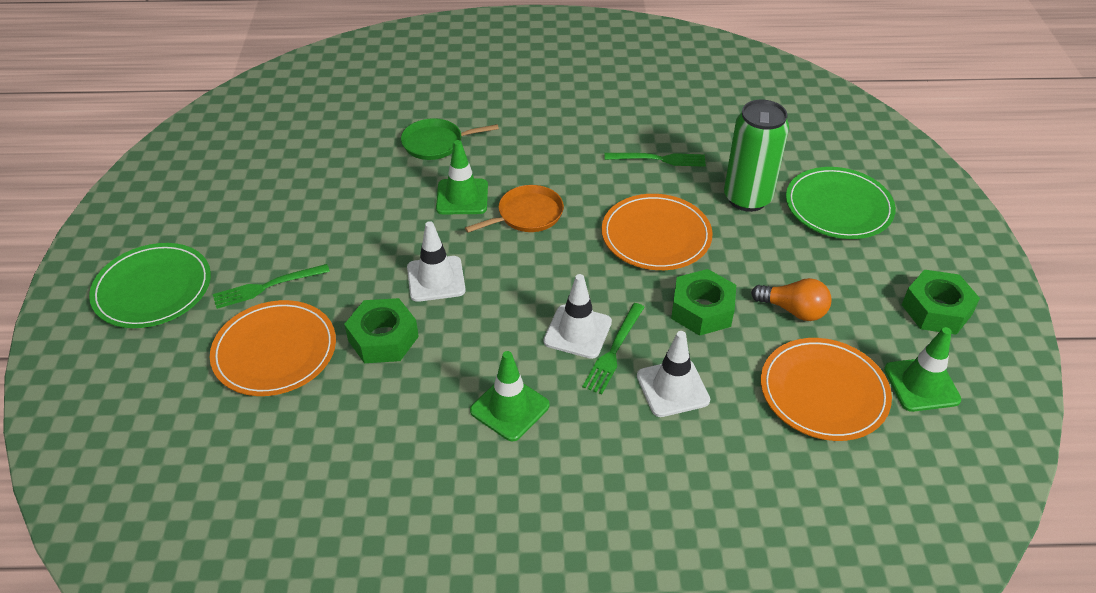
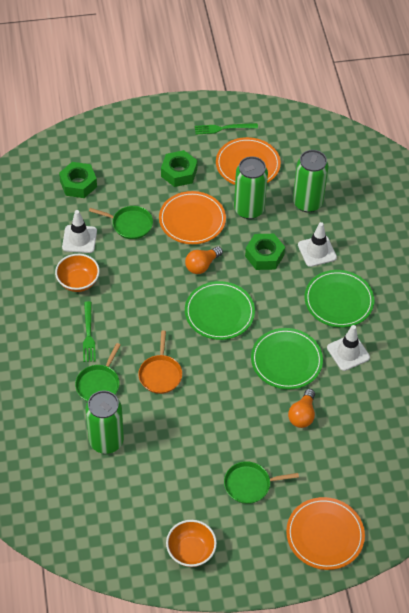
green can: 1 -> 3
green fork: 3 -> 2
green pan: 1 -> 3
green plate: 2 -> 3
green traffic cone: 3 -> 0
orange bowl: 0 -> 2
orange light bulb: 1 -> 2

